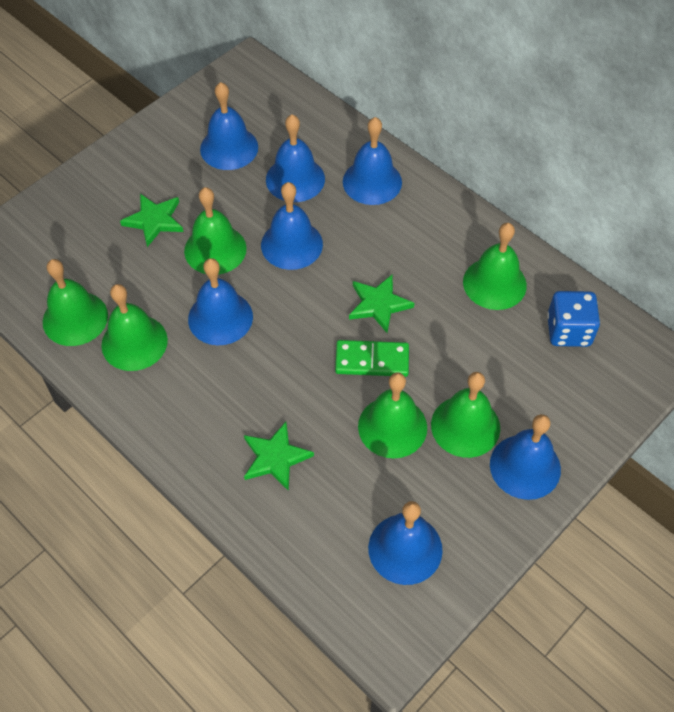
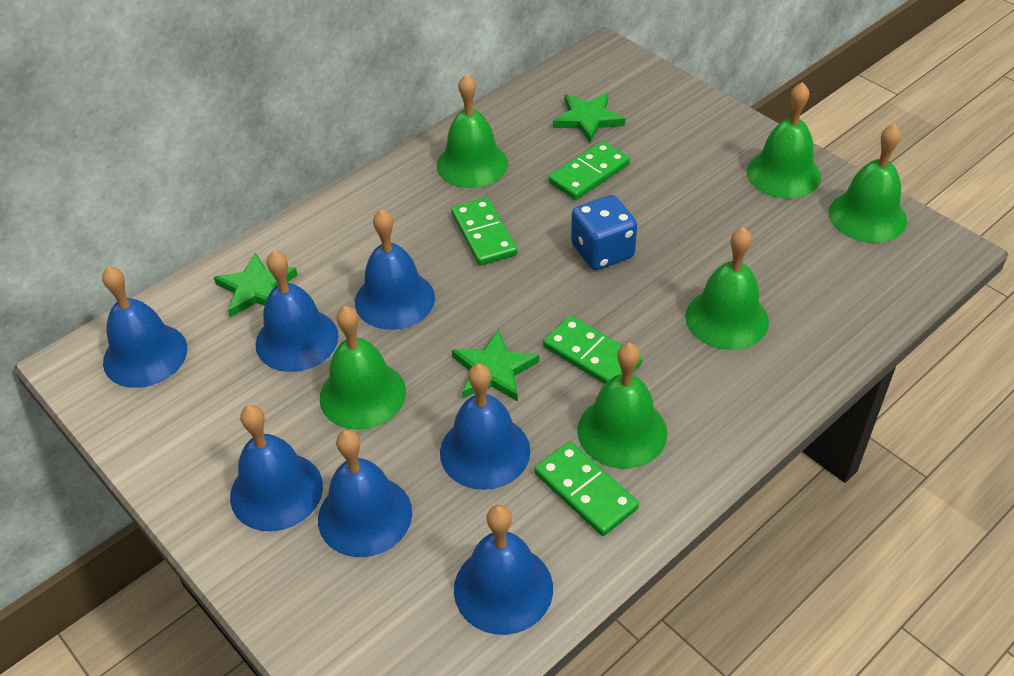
green domino: 1 -> 4

